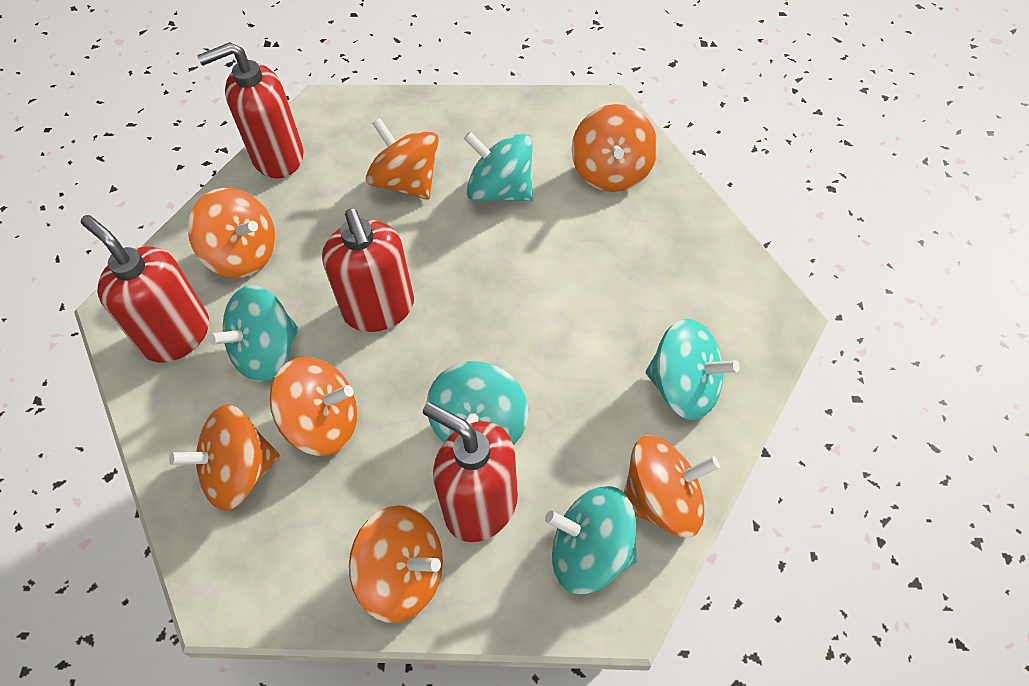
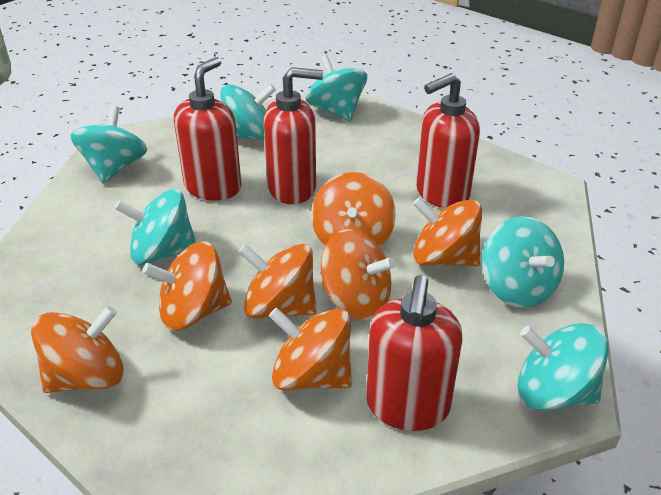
turquoise spinning top: 5 -> 6

